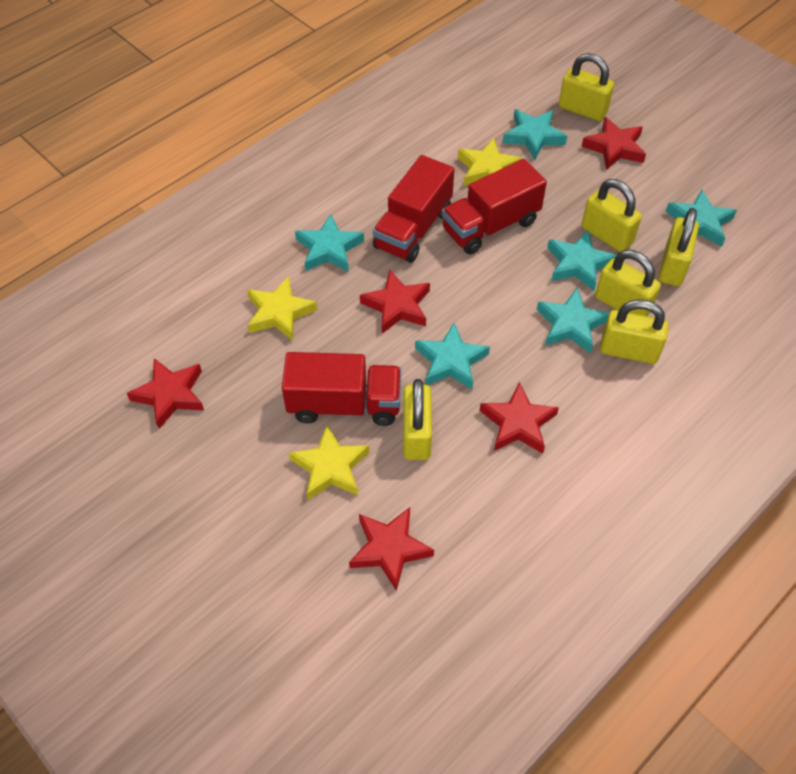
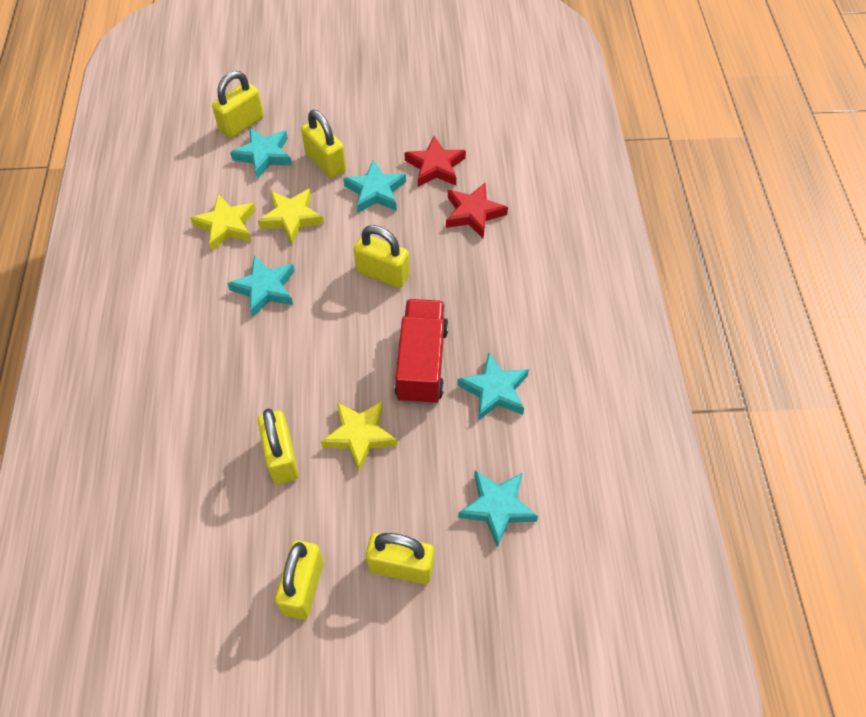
red star: 5 -> 2
red truck: 3 -> 1
turquoise star: 6 -> 5

